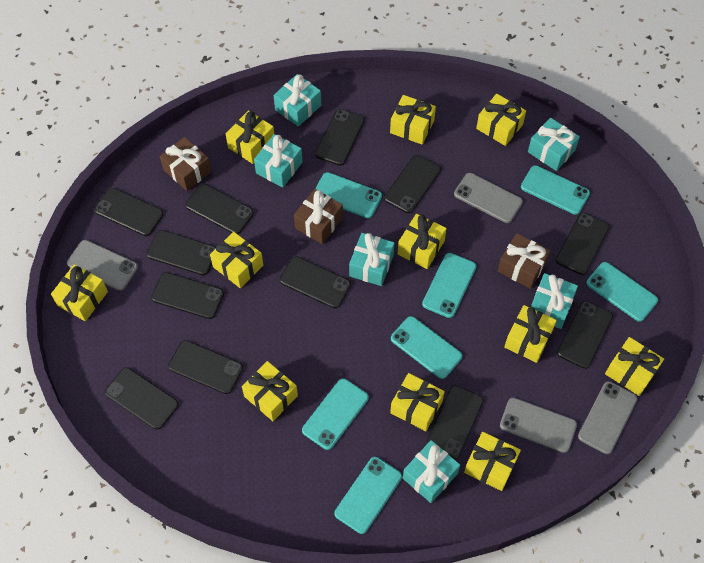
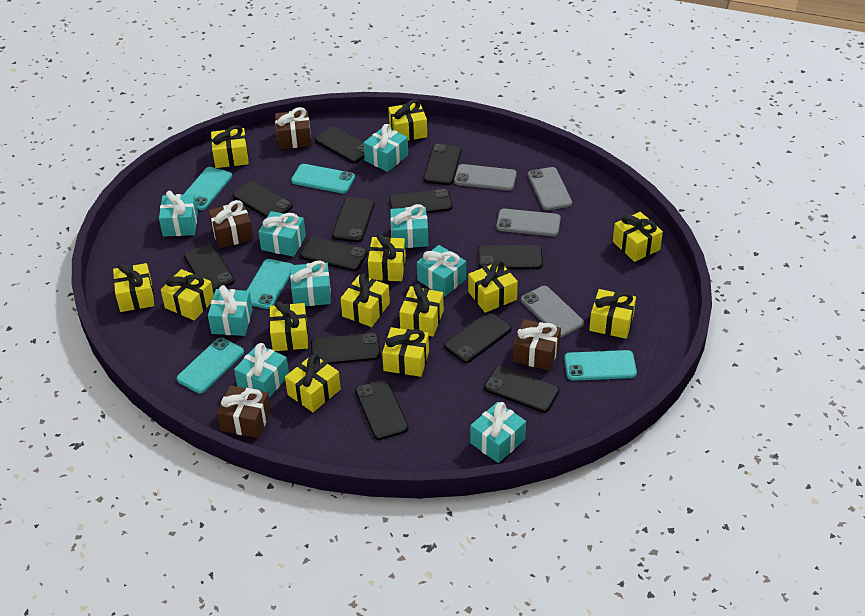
brown gift: 3 -> 4
turquoise gift: 6 -> 9
turquoise phone: 7 -> 5
yellow gift: 11 -> 13

